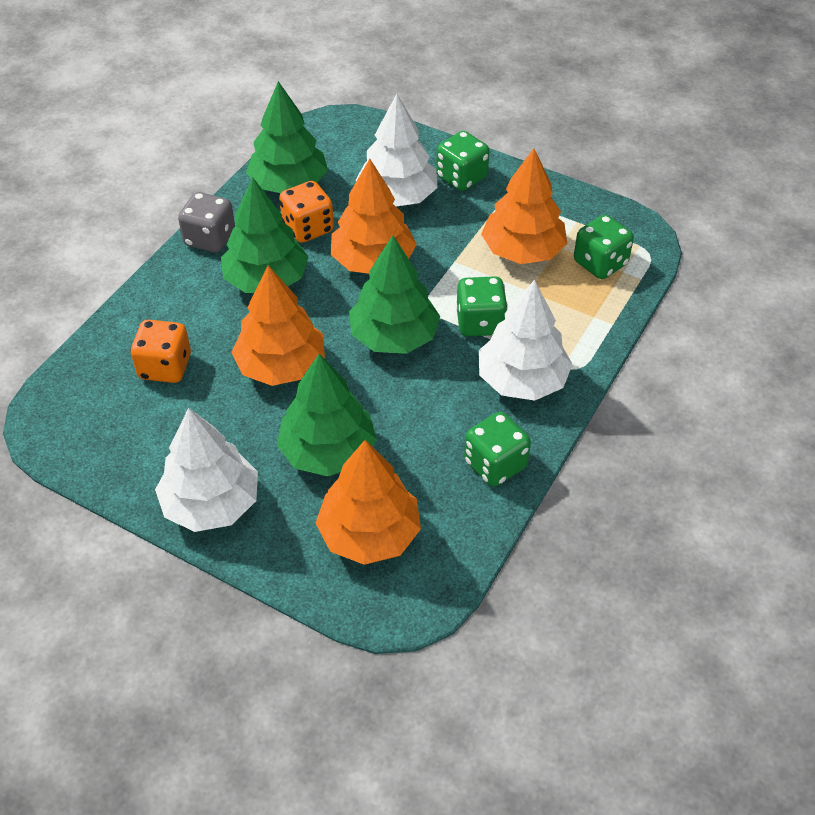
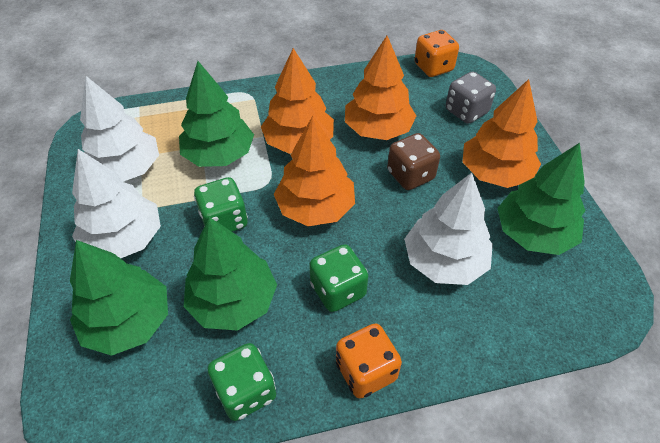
brown dice: 0 -> 1
green dice: 4 -> 3

